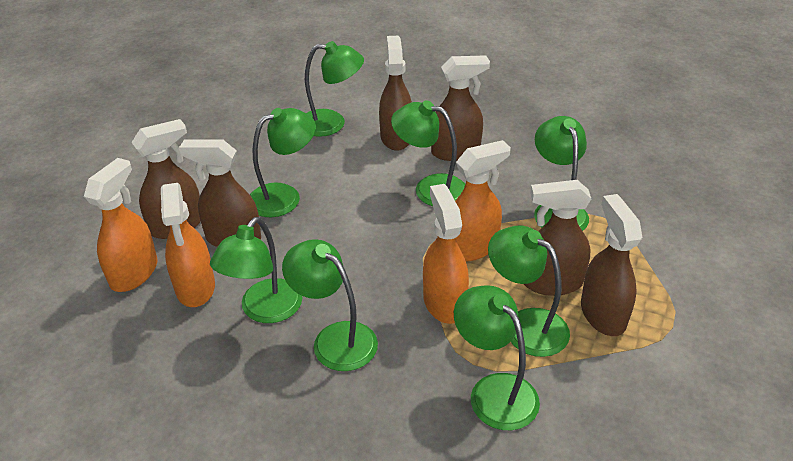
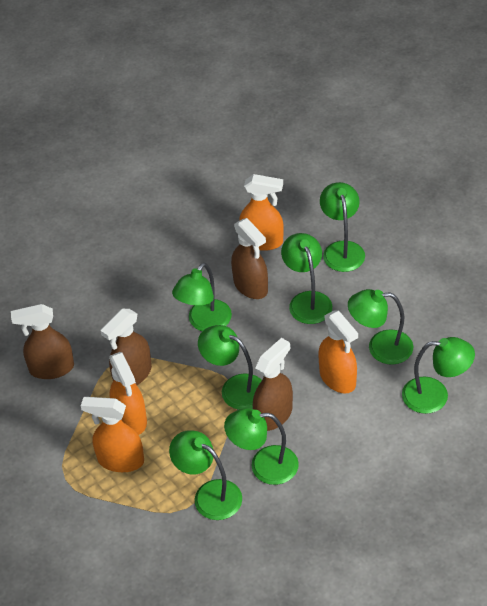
brown spray bottle: 6 -> 4

